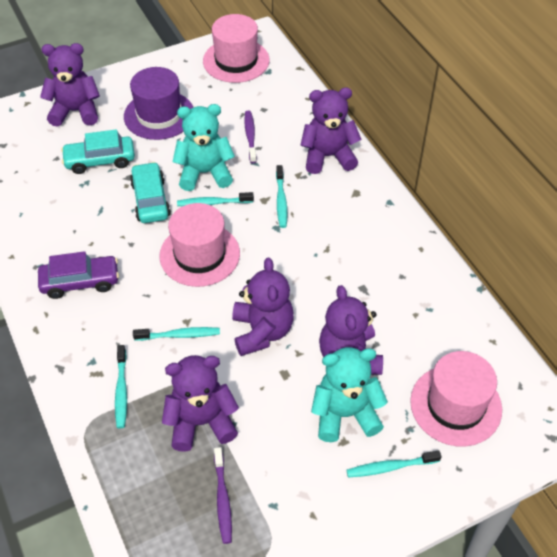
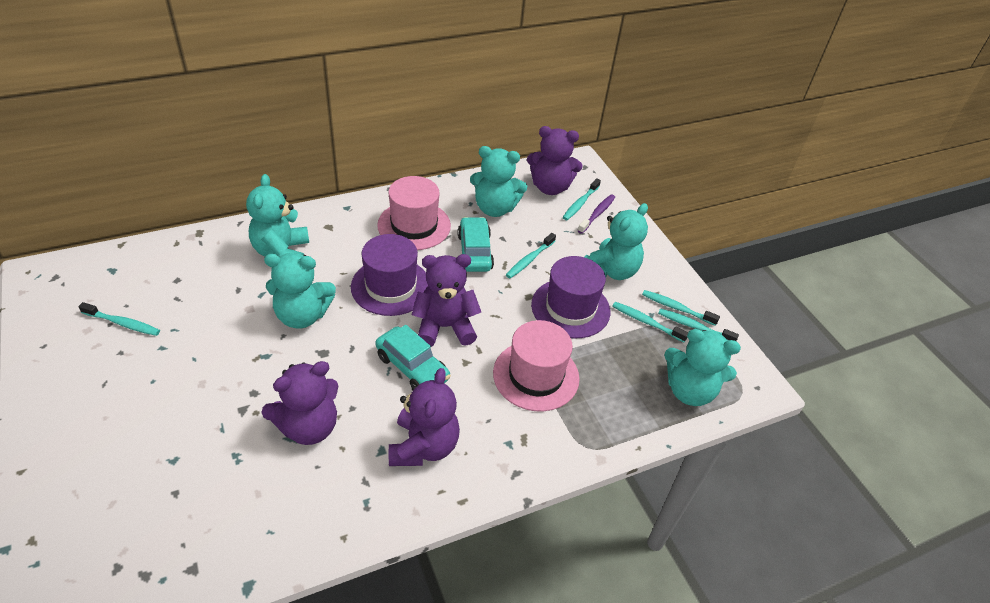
pink hat: 3 -> 2
purple car: 1 -> 0
purple hat: 1 -> 2
purple teddy bear: 5 -> 4
purple toothbrush: 2 -> 1
turquoise teddy bear: 2 -> 5
turquoise toothbrush: 5 -> 6

